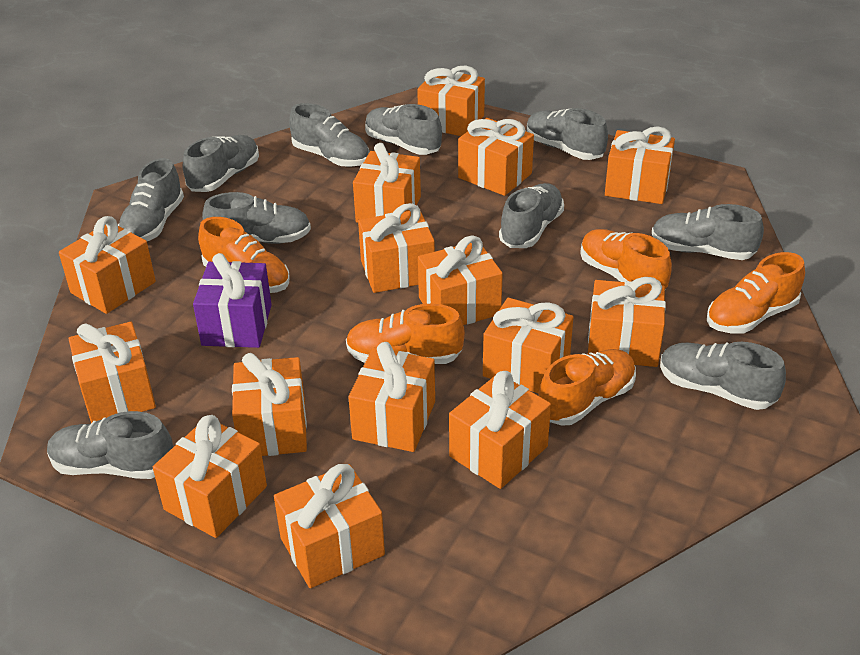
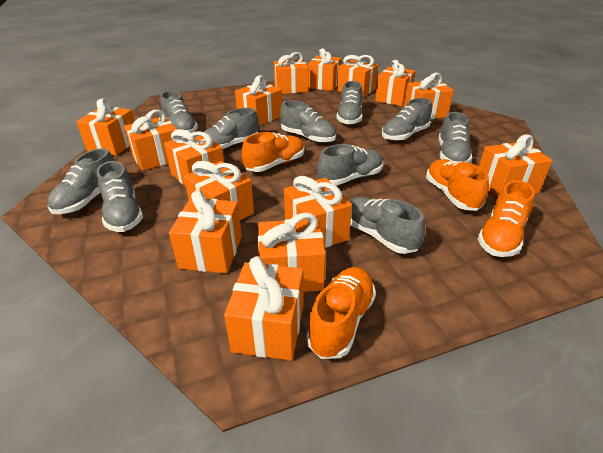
orange shoe: 5 -> 4
purple gift: 1 -> 0

